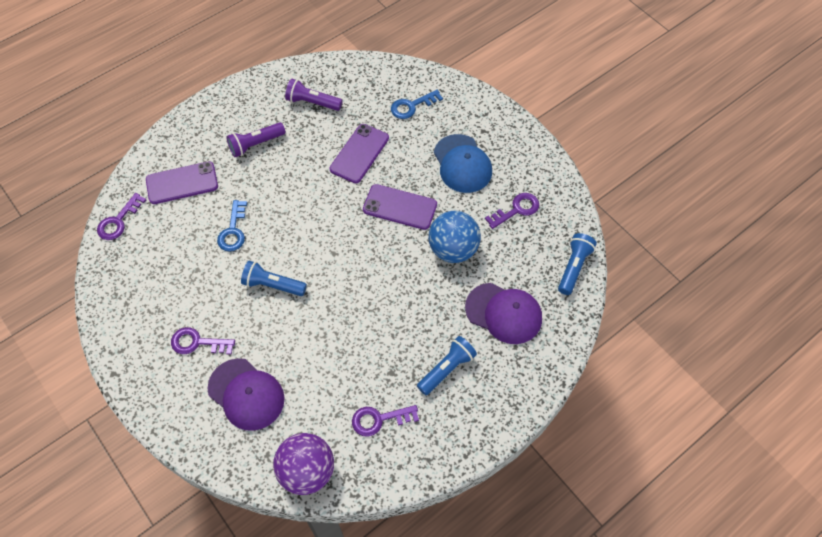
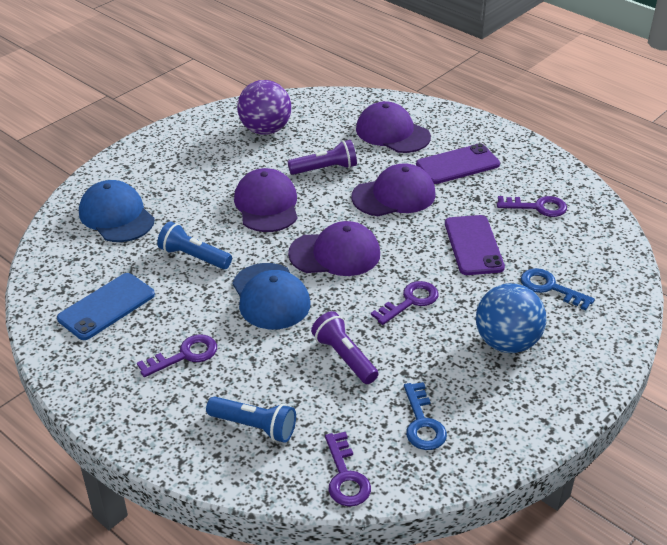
blue cap: 1 -> 2
blue flashlight: 3 -> 2
blue phone: 0 -> 1
purple cap: 2 -> 4
purple phone: 3 -> 2

